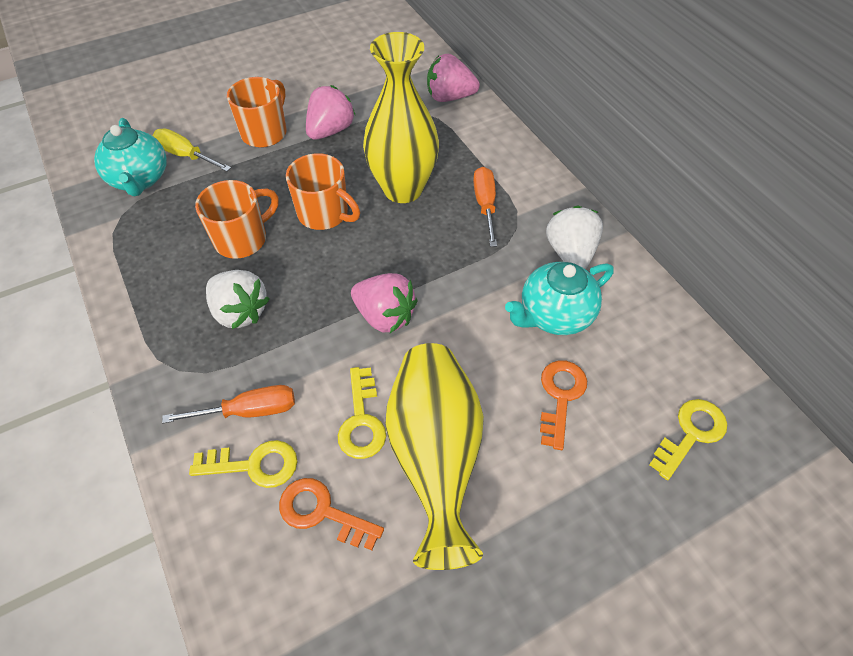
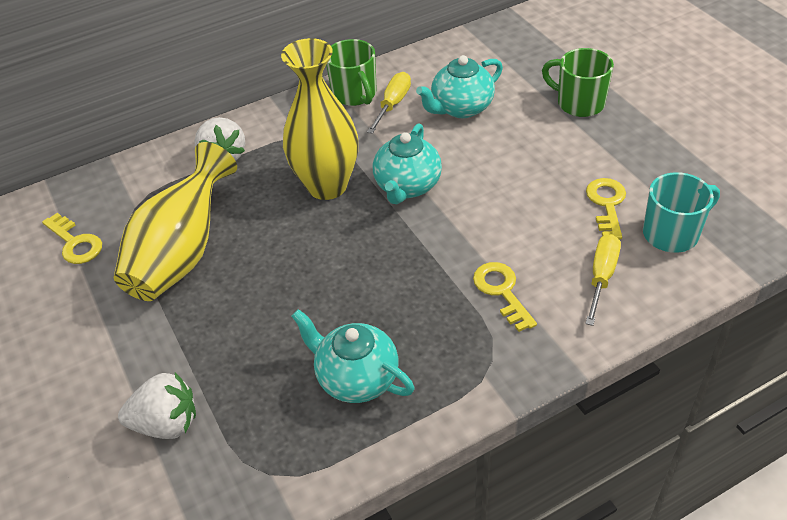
green mug: 0 -> 2
orange key: 2 -> 0
orange mug: 3 -> 0
orange screwdriver: 2 -> 0
pink strawberry: 3 -> 0
turquoise mug: 0 -> 1
turquoise teapot: 2 -> 3
yellow screwdriver: 1 -> 2

